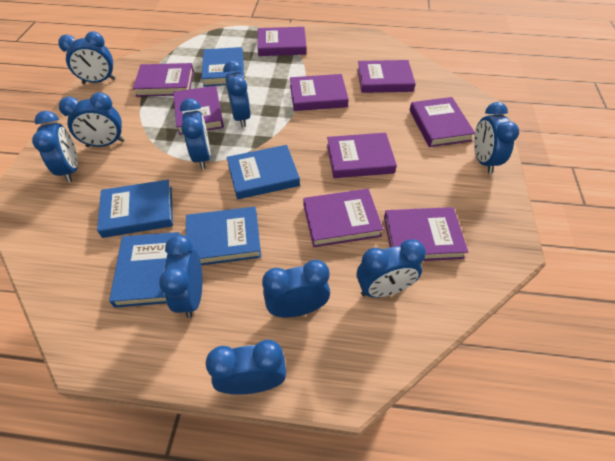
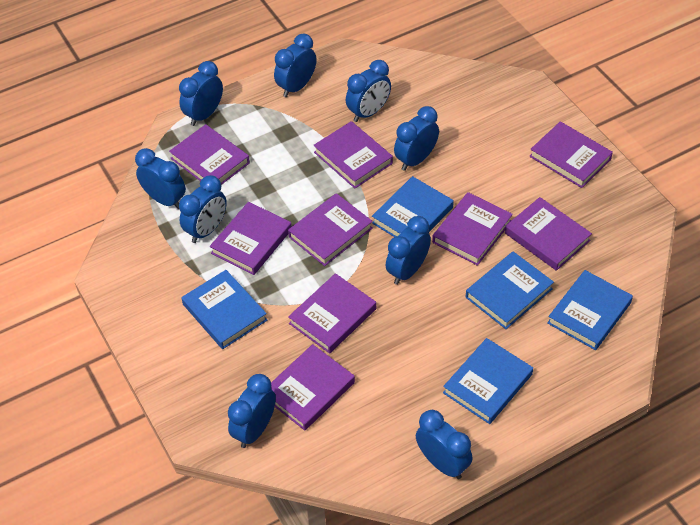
blue clock: 10 -> 9

